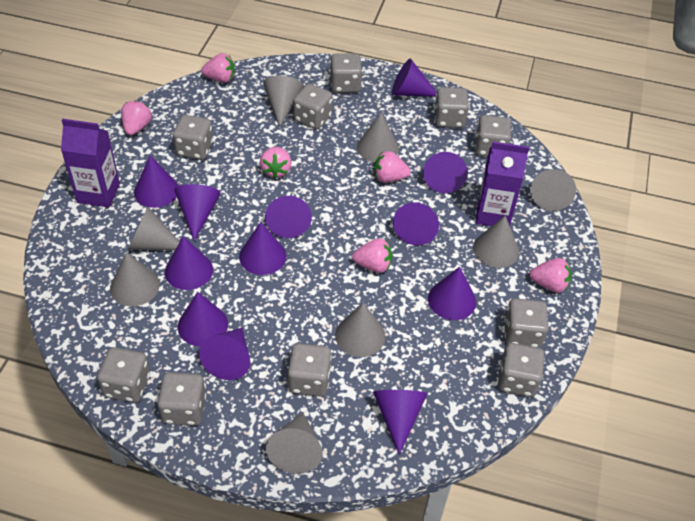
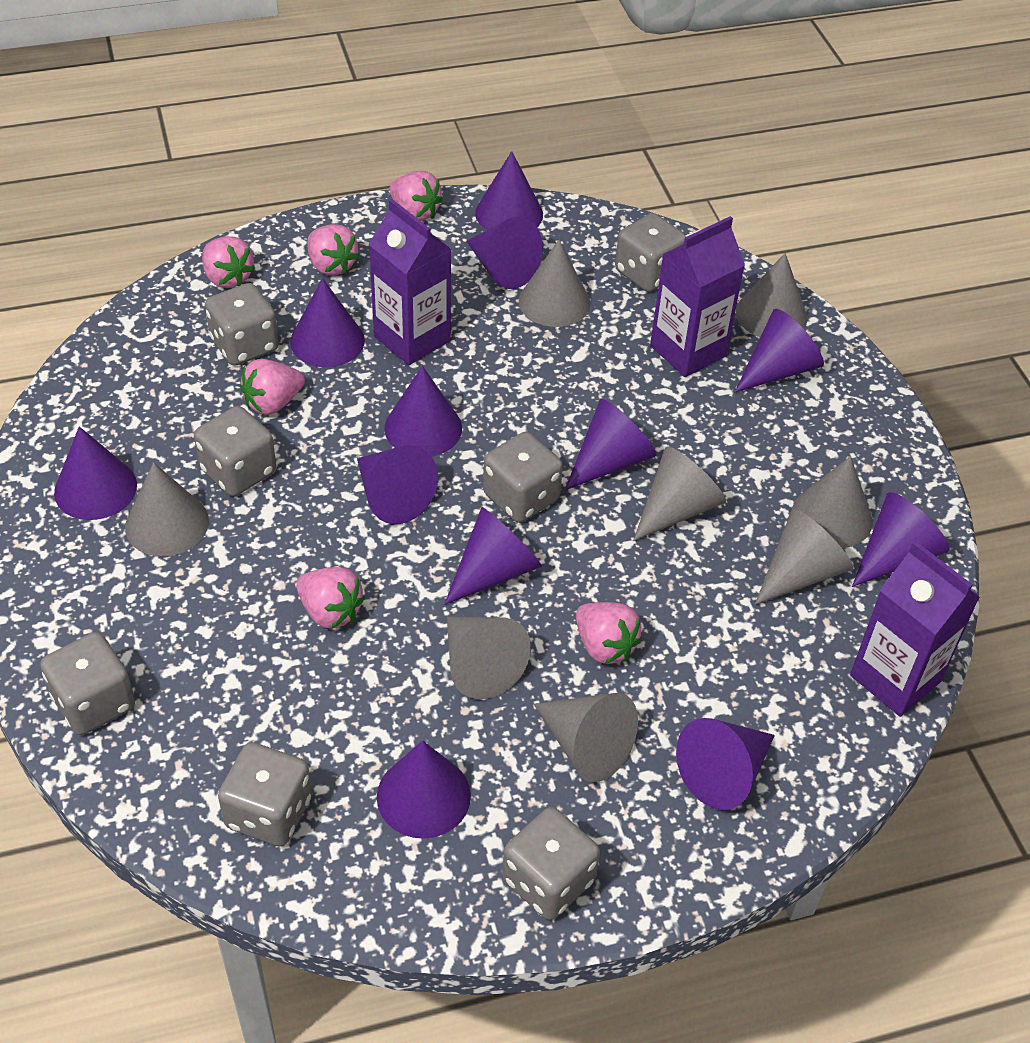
grey dice: 10 -> 7
purple carton: 2 -> 3

